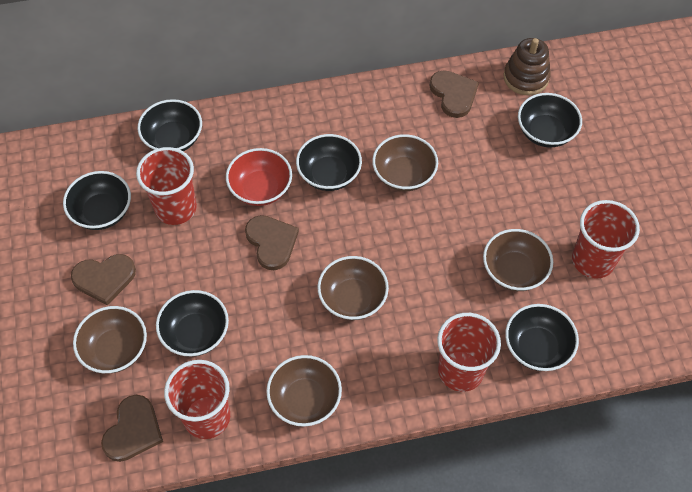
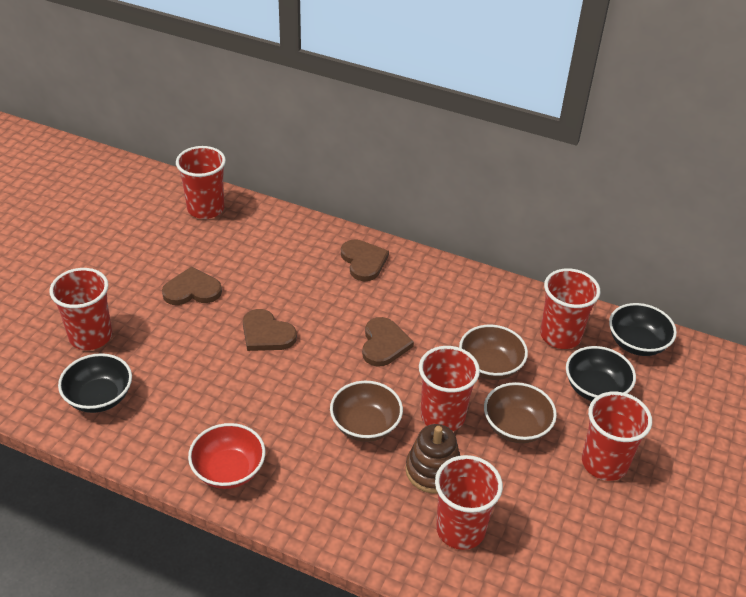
black bowl: 6 -> 3
brown bowl: 5 -> 3
red cup: 4 -> 6

